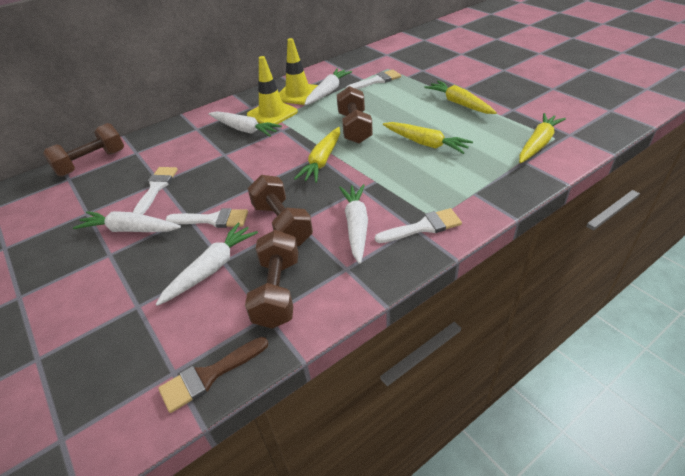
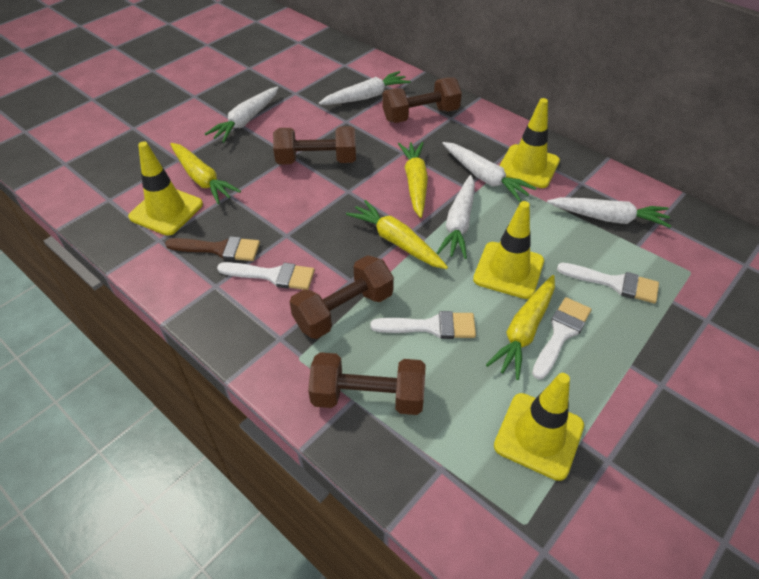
yellow traffic cone: 2 -> 4

